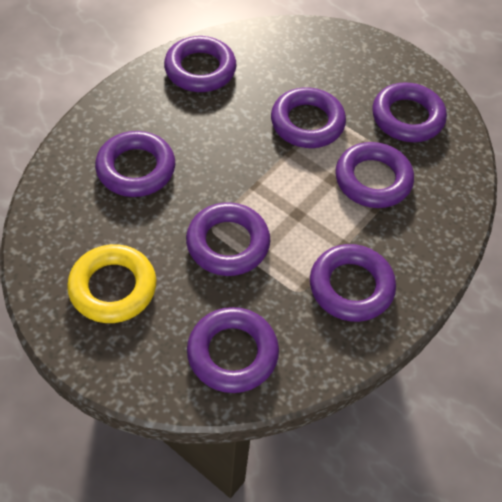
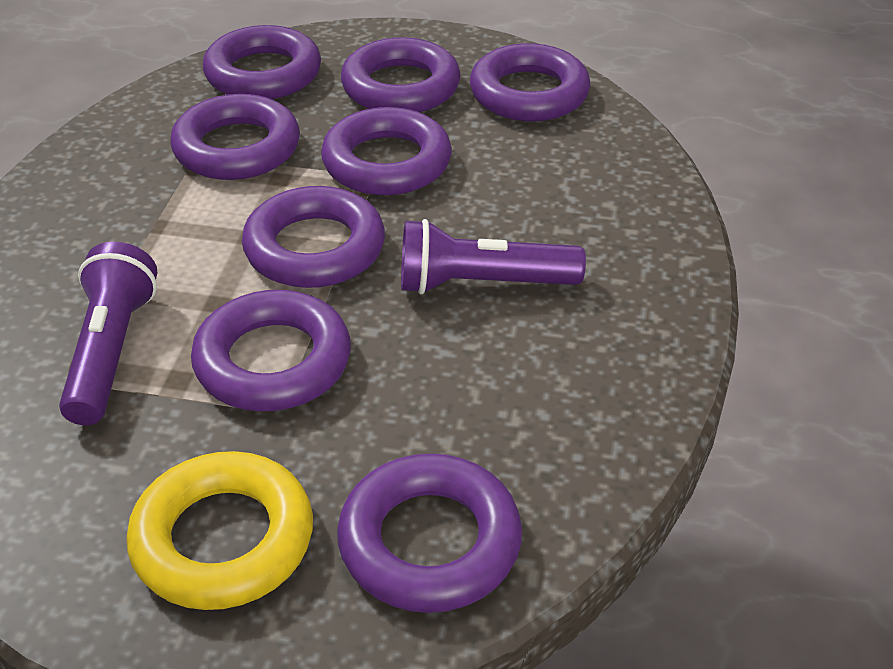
purple flashlight: 0 -> 2

